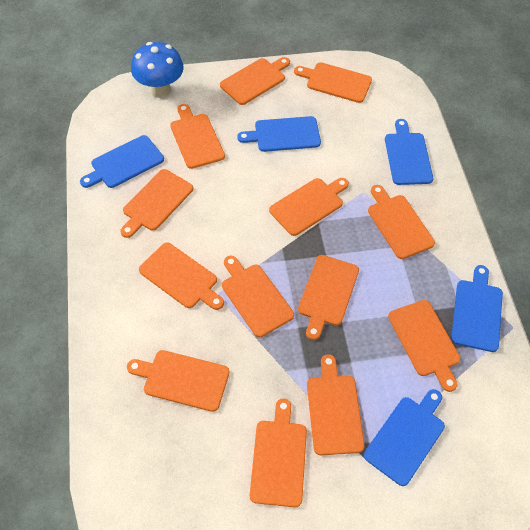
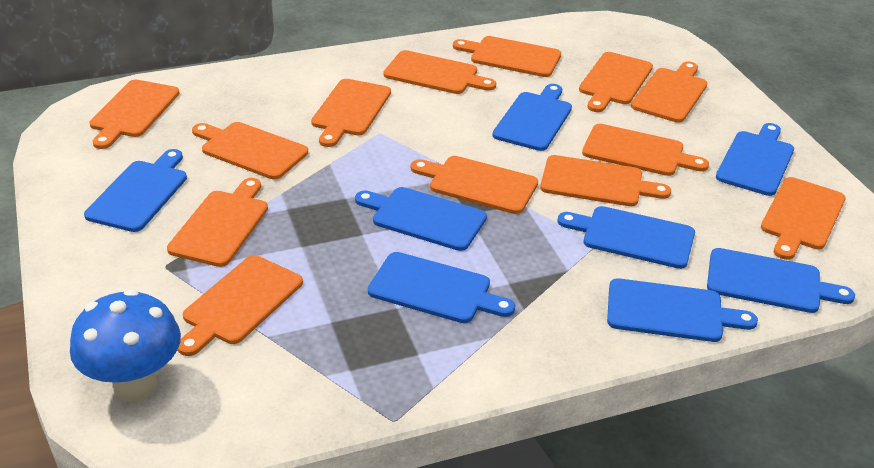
blue cutting board: 5 -> 8

